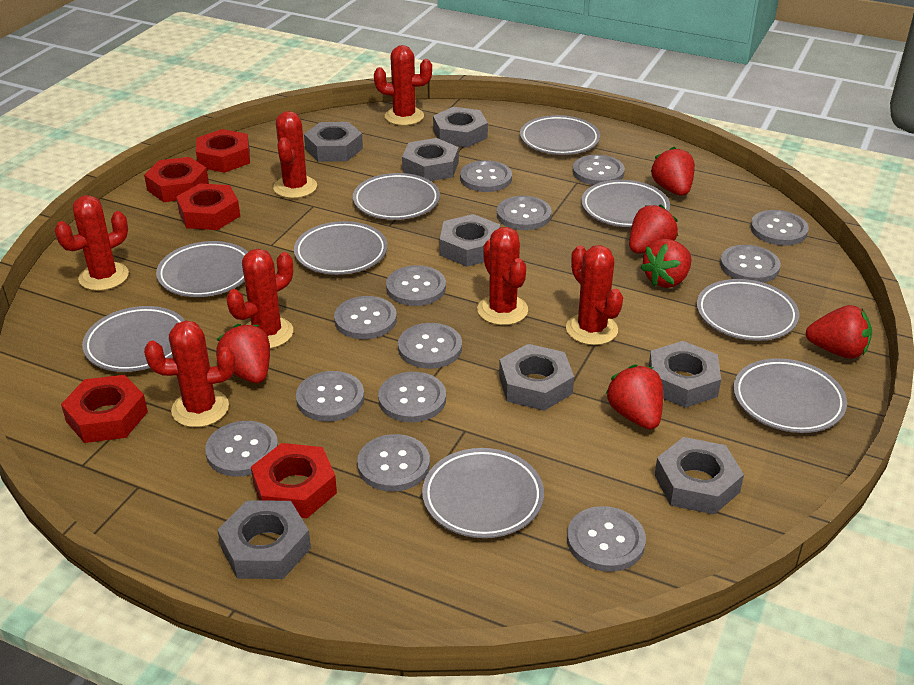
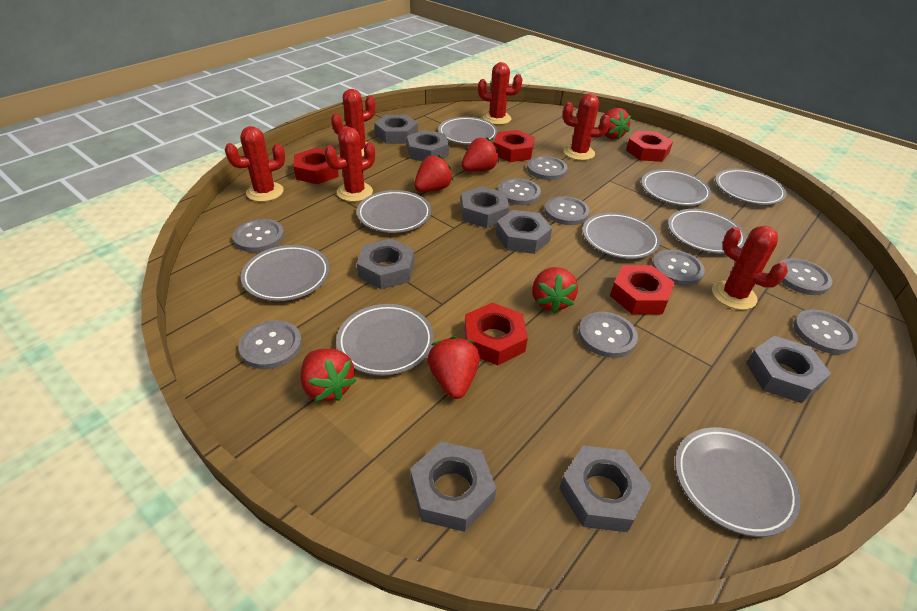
grey button: 13 -> 9
red cactus: 7 -> 6

